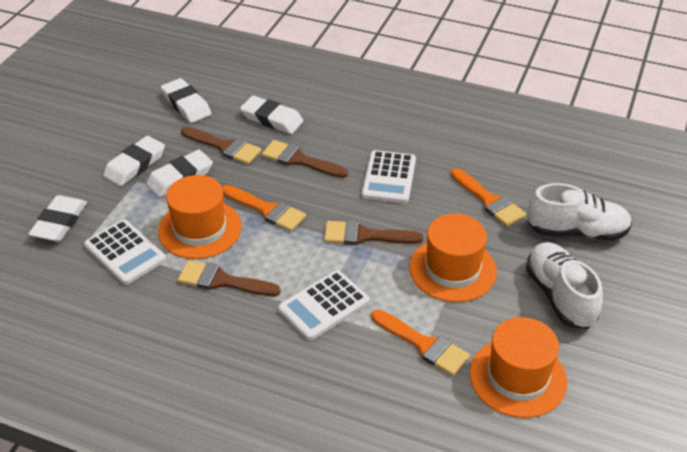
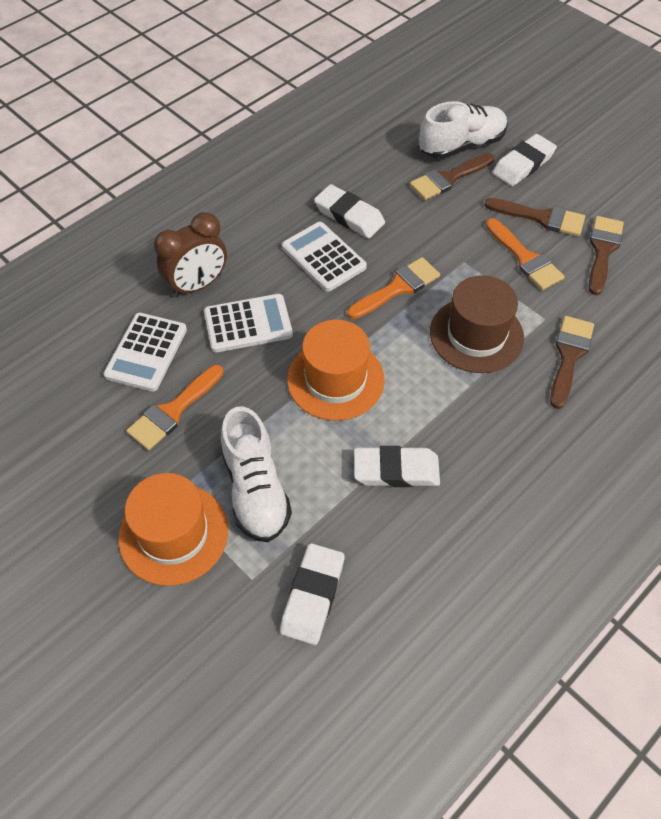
brown clock: 0 -> 1
brown hat: 0 -> 1
orange hat: 3 -> 2
white eraser: 5 -> 4

